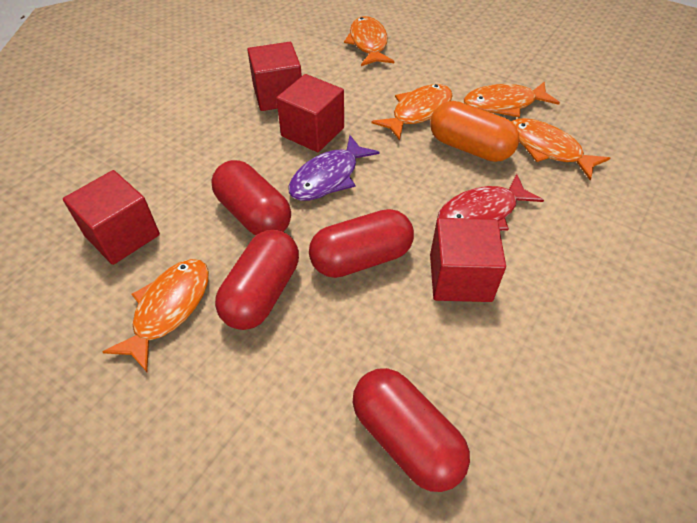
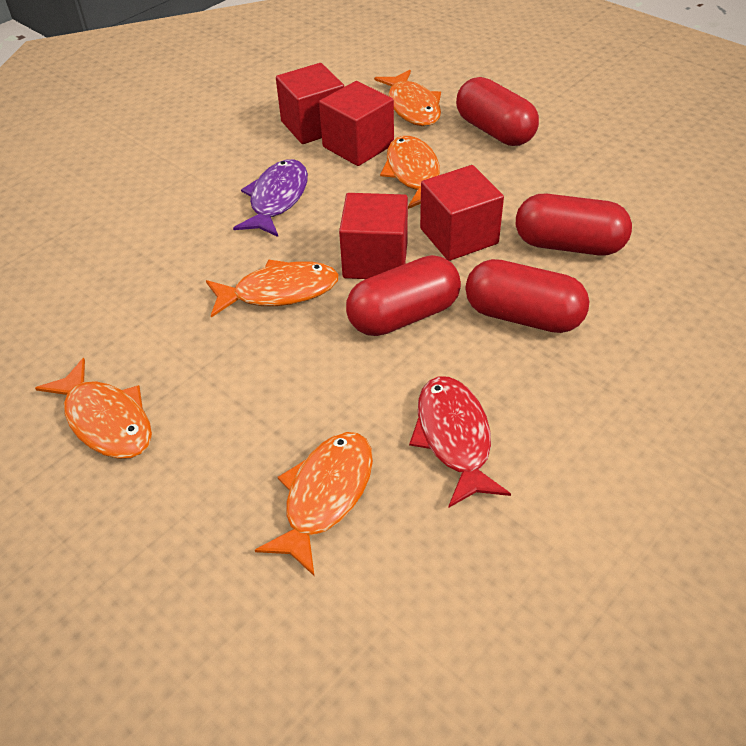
orange capsule: 1 -> 0

